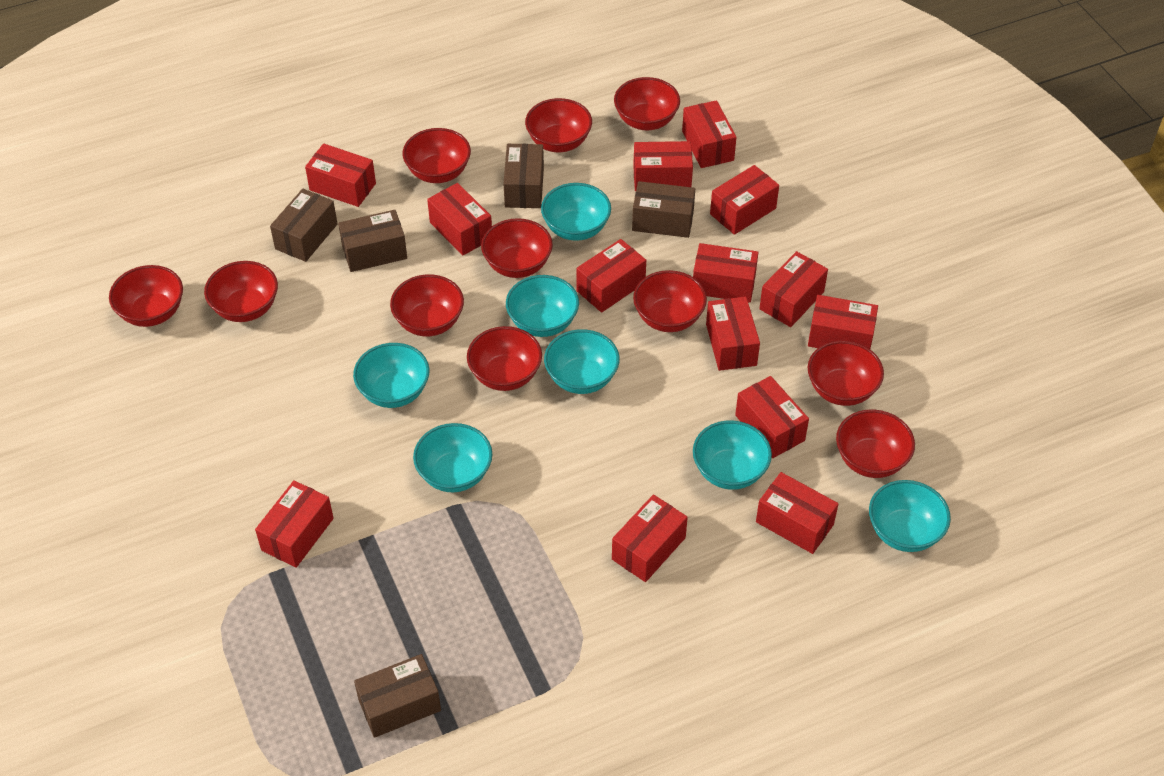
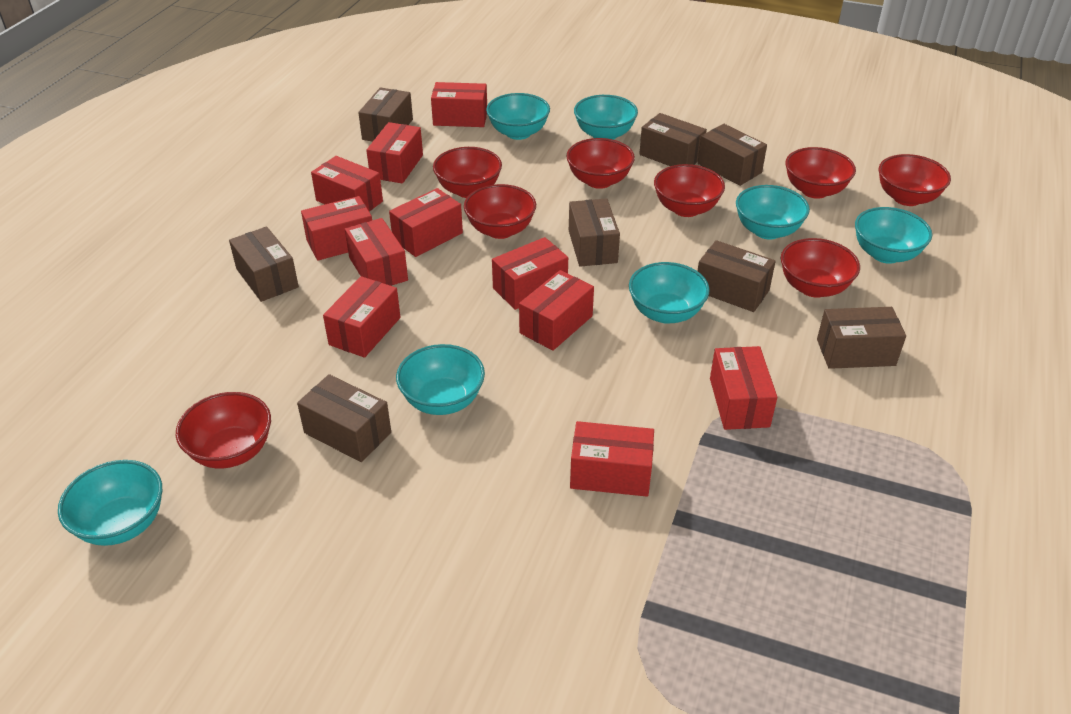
brown box: 5 -> 8
red bowl: 11 -> 8
red box: 14 -> 11

